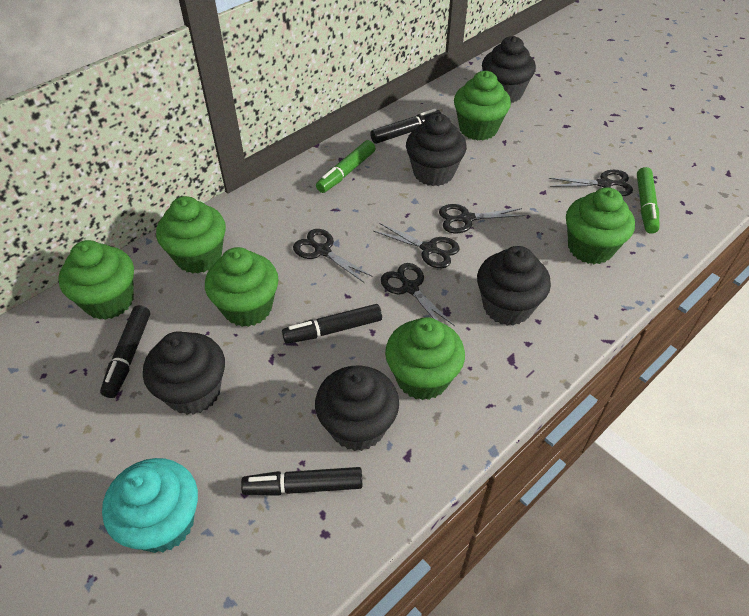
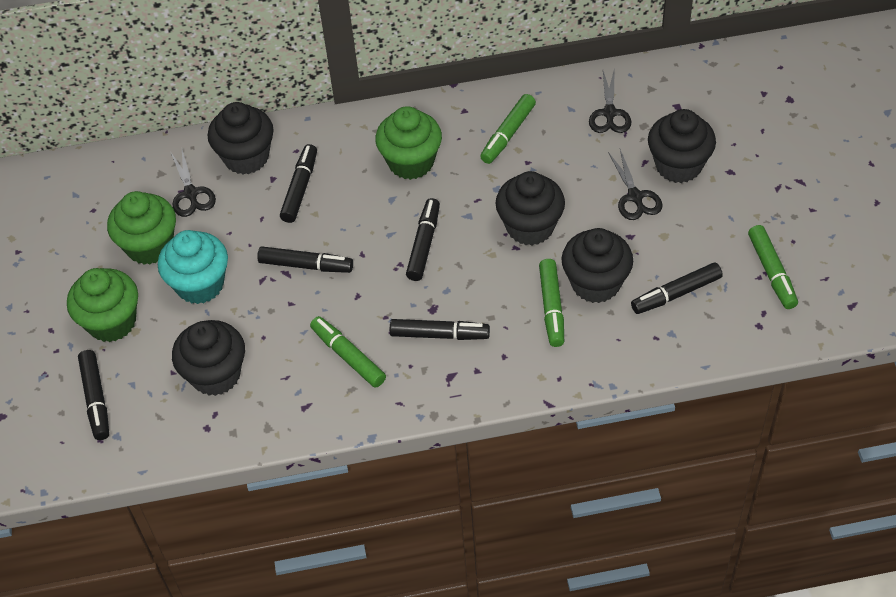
black marker: 4 -> 6
black scissors: 5 -> 3
green cupcake: 6 -> 3
green marker: 2 -> 4

